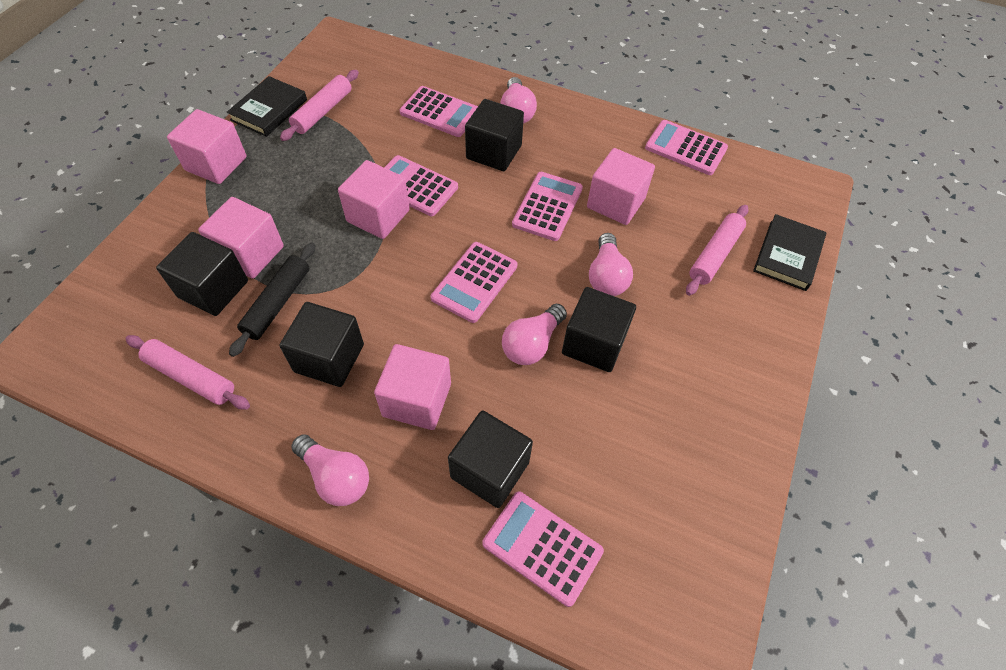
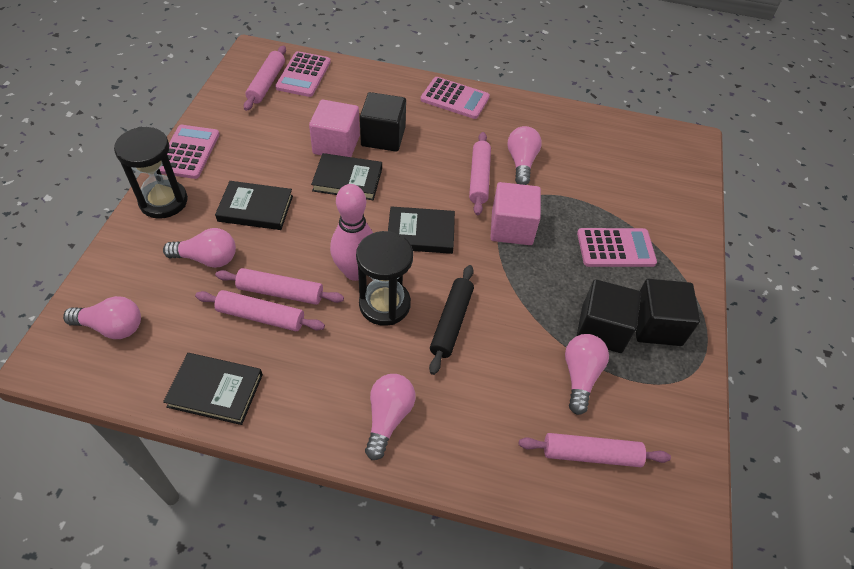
black book: 2 -> 4
black cube: 5 -> 3
black hourglass: 0 -> 2
pink bowling pin: 0 -> 1
pink calculator: 6 -> 4
pink cube: 5 -> 2
pink light bulb: 4 -> 5
pink rolling pin: 3 -> 5

